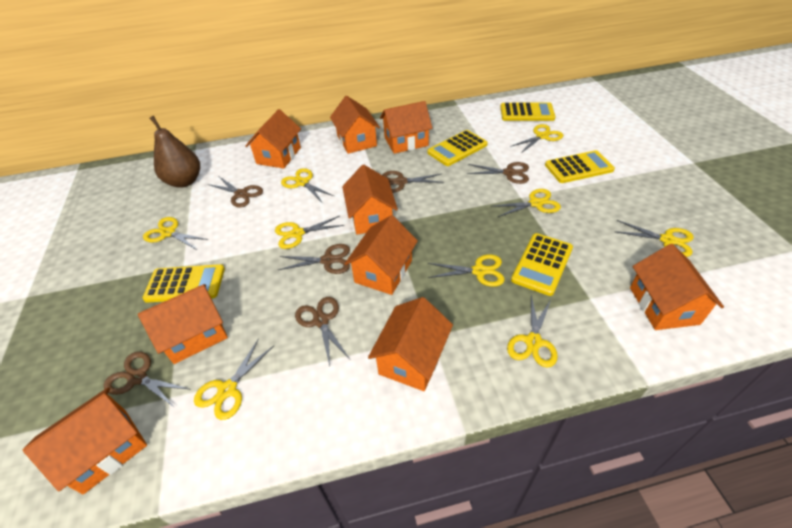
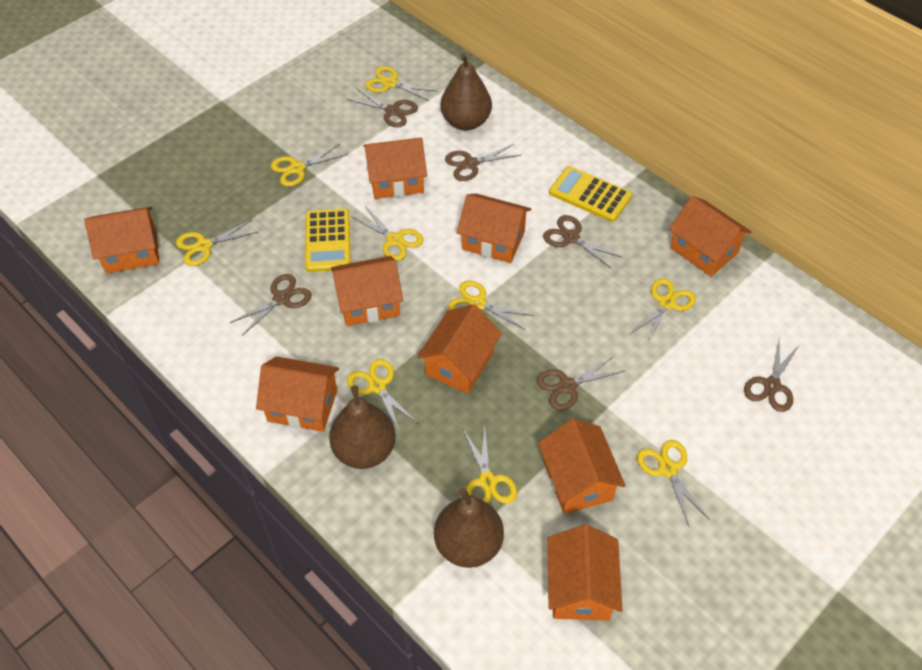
brown pear: 1 -> 3
yellow calculator: 5 -> 2

